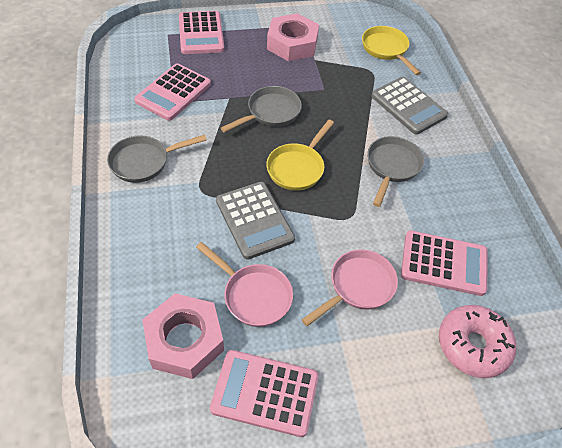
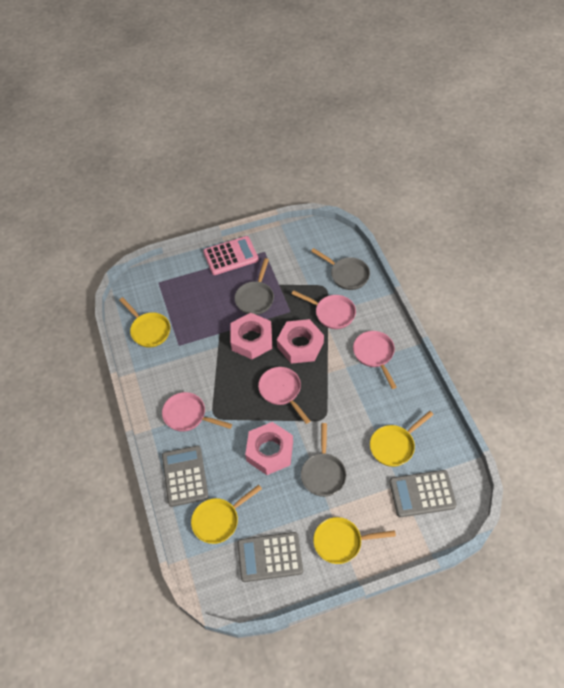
grey calculator: 2 -> 3
pink calculator: 4 -> 1
pink donut: 1 -> 0
pink nut: 2 -> 3
pink pan: 2 -> 4
yellow pan: 2 -> 4

